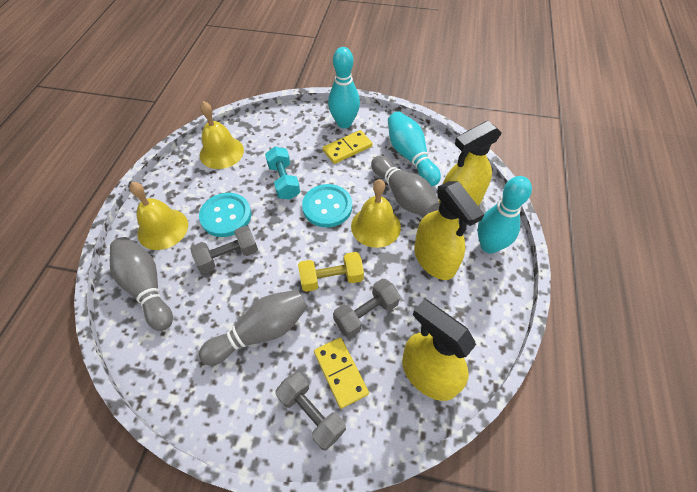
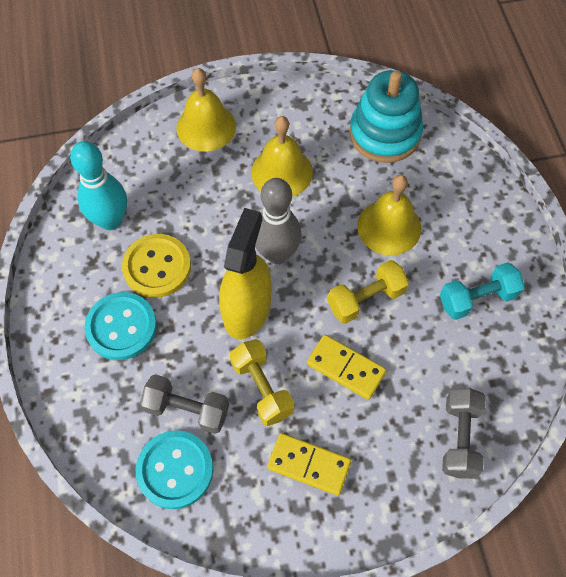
grey bowling pin: 3 -> 1
grey dumbbell: 3 -> 2
turquoise bowling pin: 3 -> 1
turquoise stacking toy: 0 -> 1
yellow button: 0 -> 1
yellow dumbbell: 1 -> 2
yellow spray bottle: 3 -> 1

